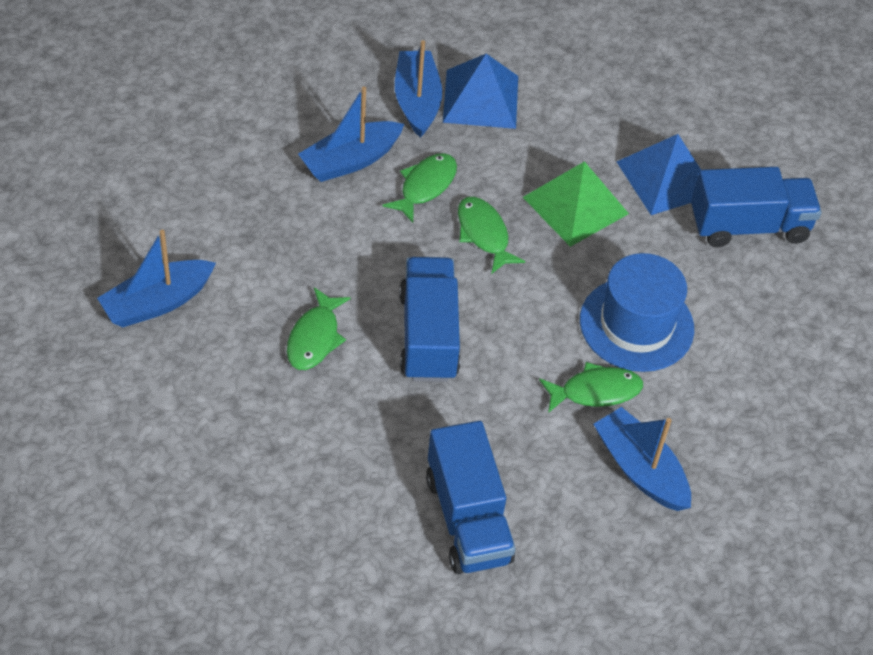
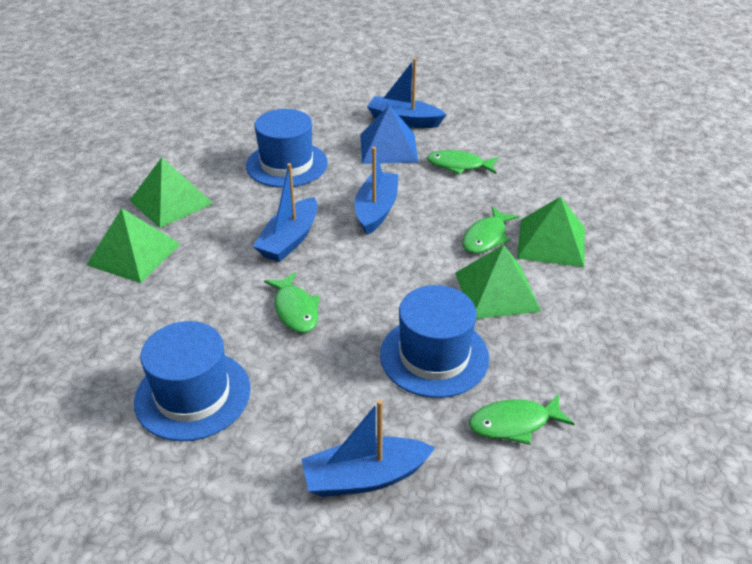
blue hat: 1 -> 3
blue pyramid: 2 -> 1
blue truck: 3 -> 0
green pyramid: 1 -> 4

